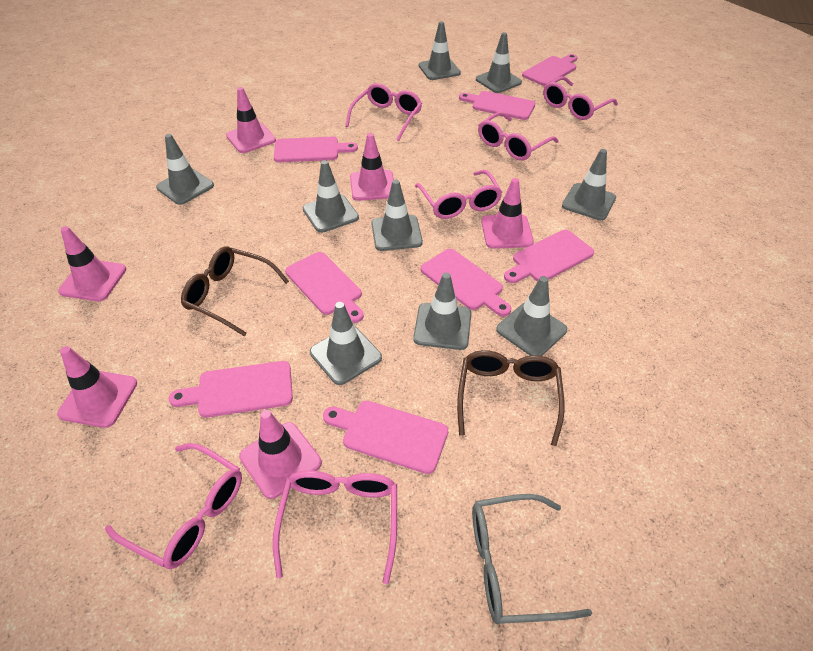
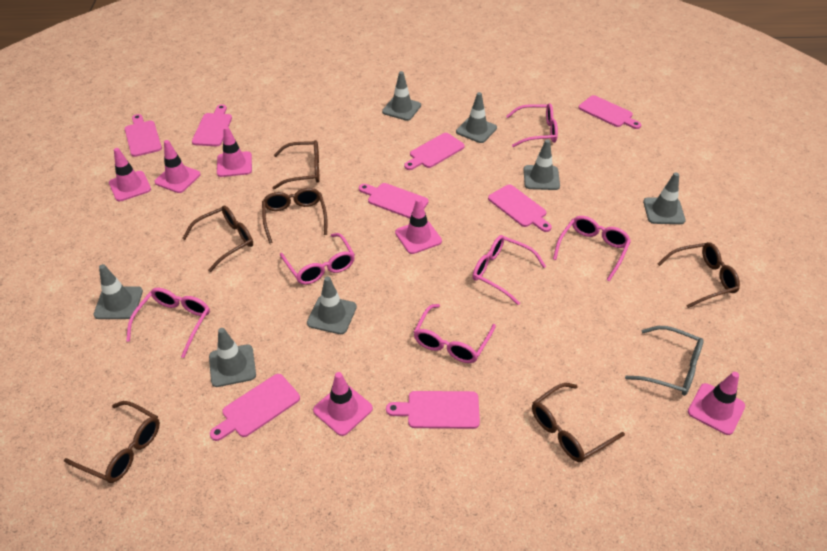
brown glasses: 2 -> 6
grey traffic cone: 9 -> 7

